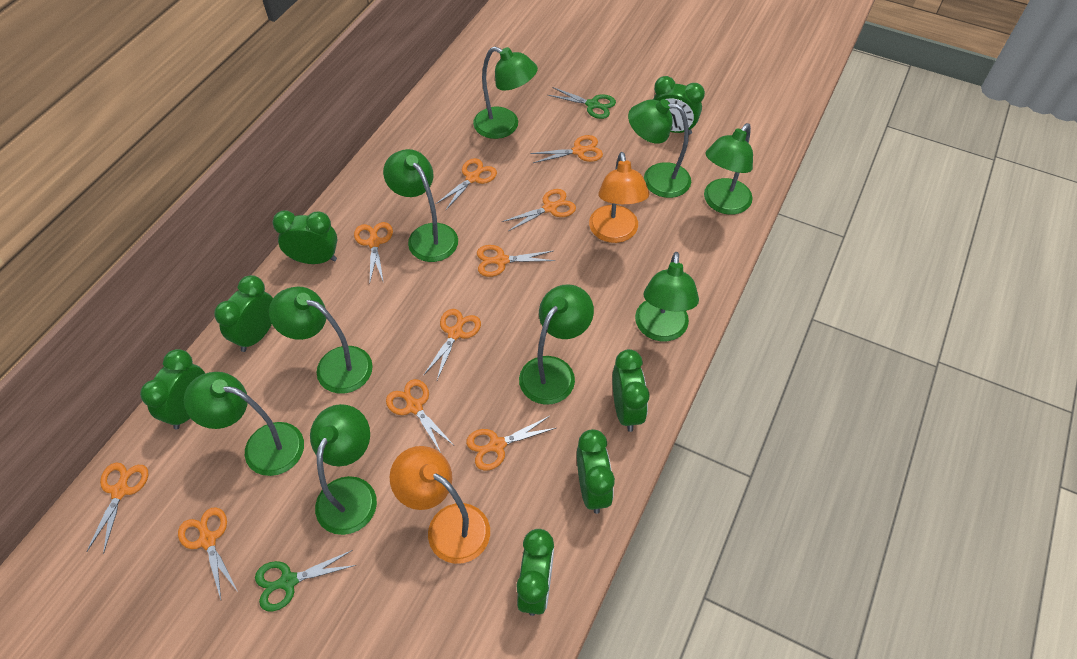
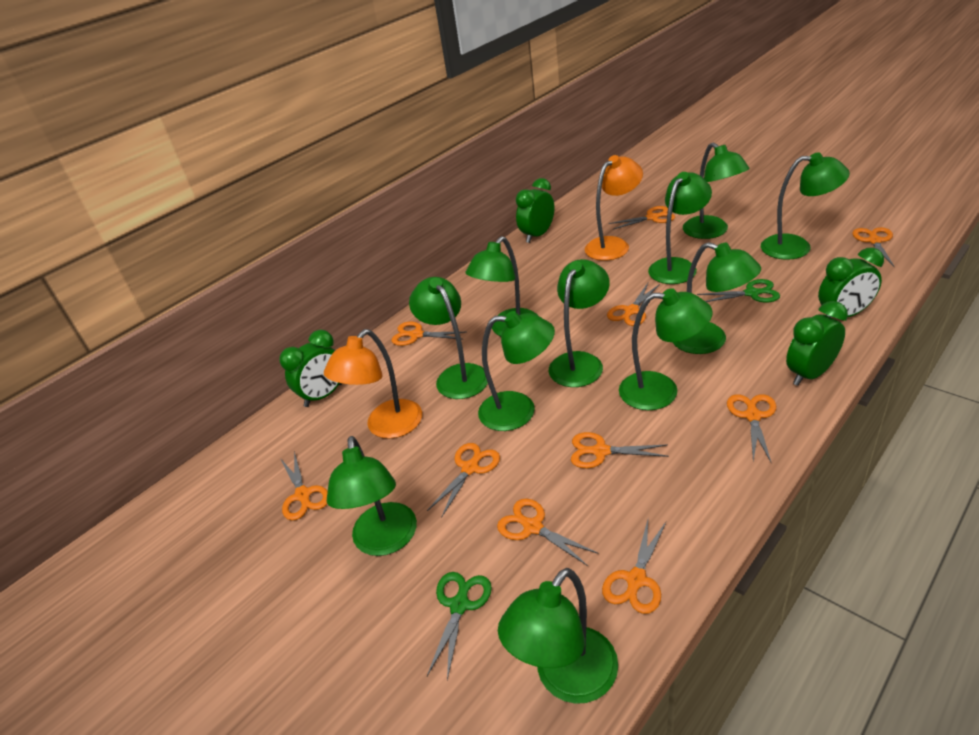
green clock: 7 -> 4
green lamp: 9 -> 11

